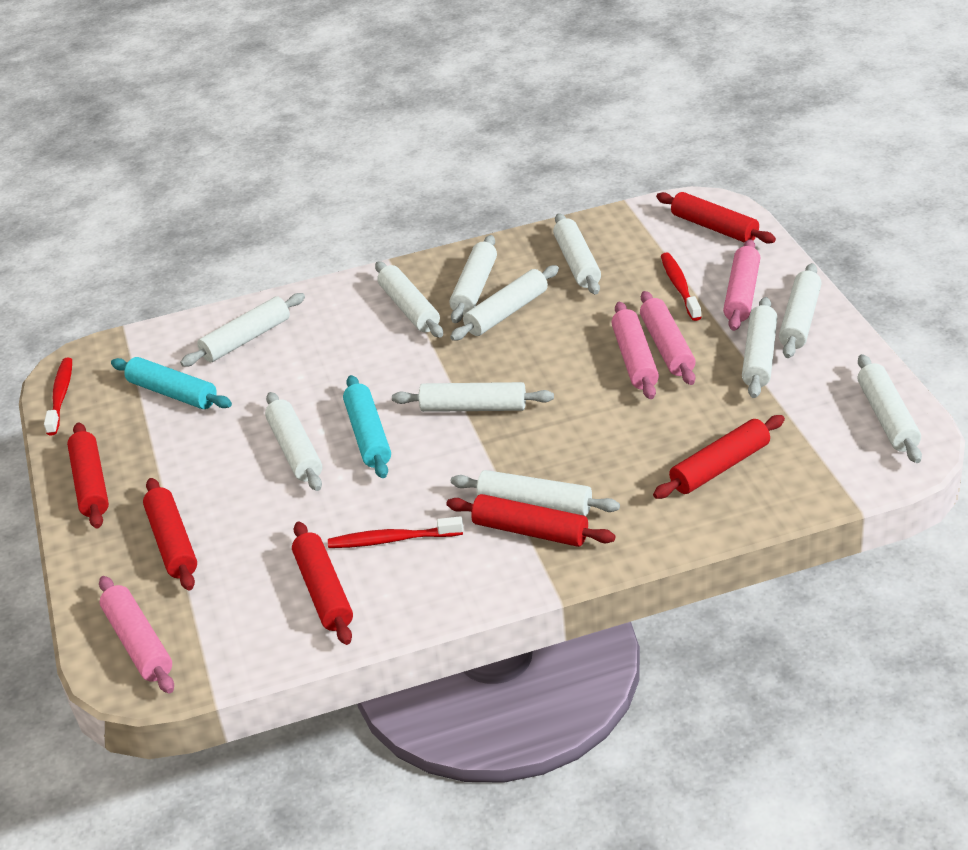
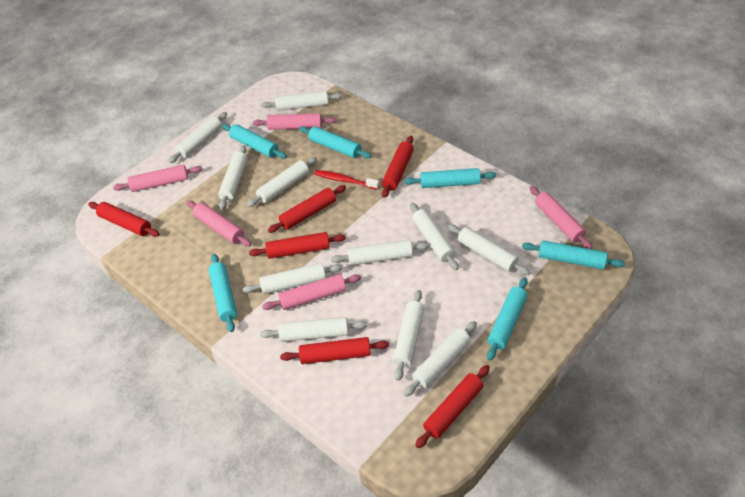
pink rolling pin: 4 -> 5
red toothbrush: 3 -> 1
turquoise rolling pin: 2 -> 6

